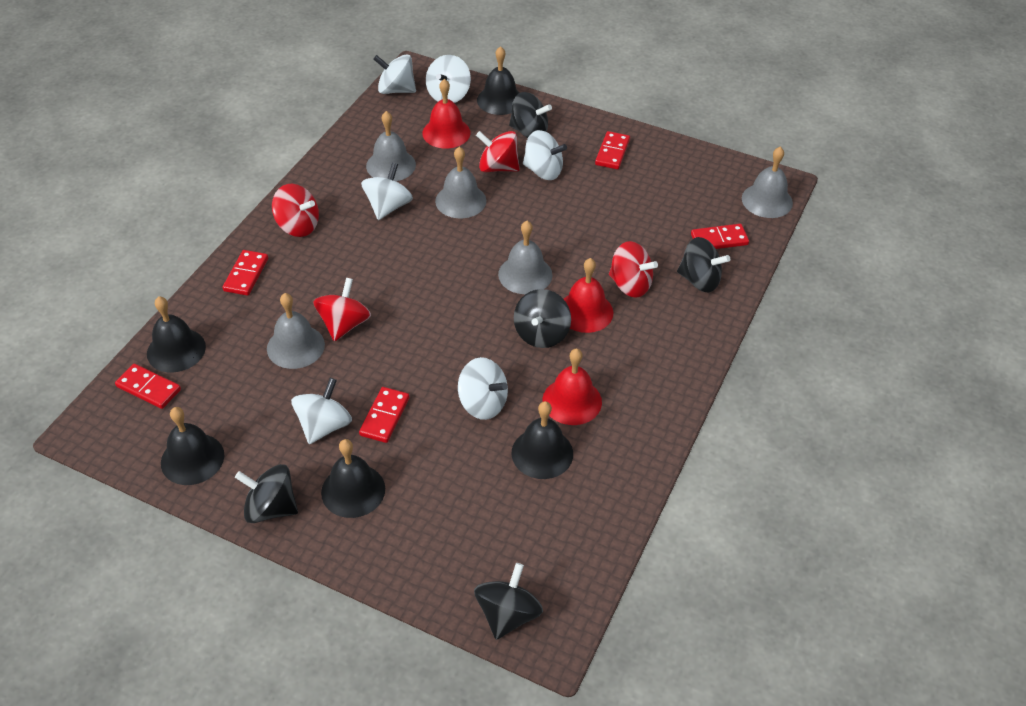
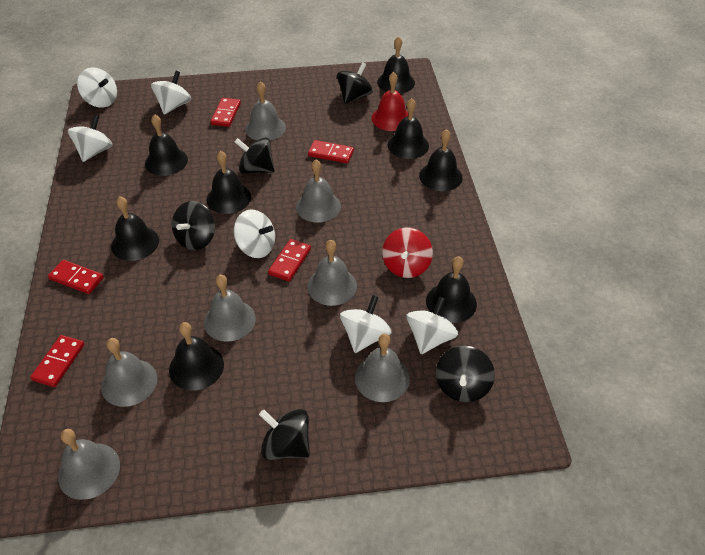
black bell: 5 -> 8
grey bell: 5 -> 7
red bell: 3 -> 1
red spinning top: 4 -> 1

